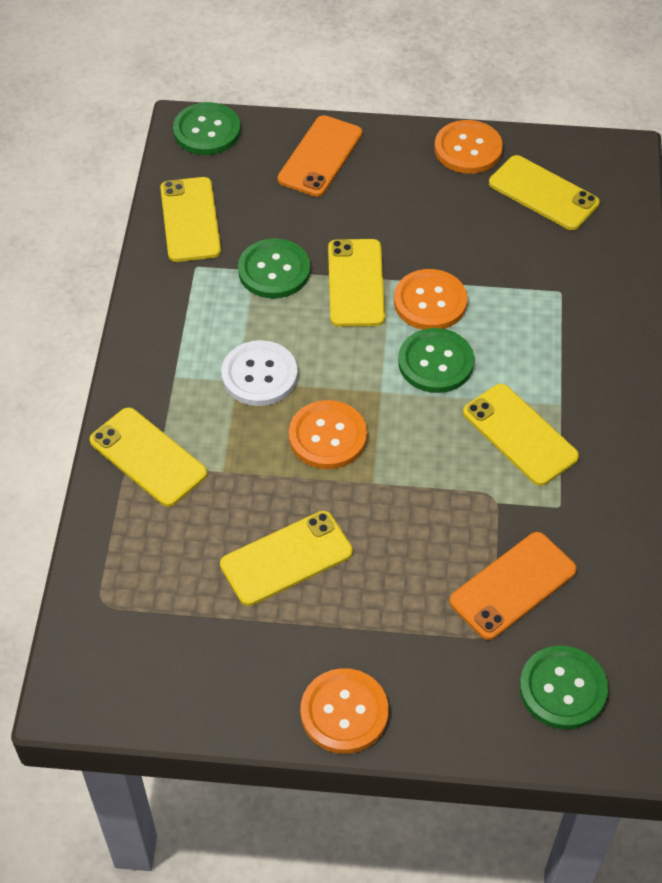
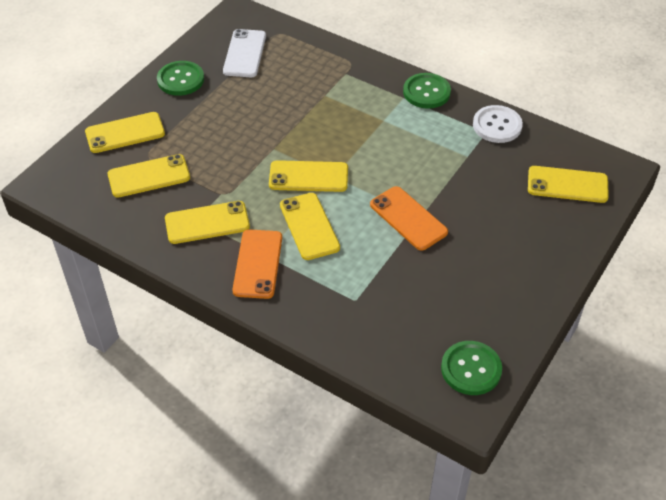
green button: 4 -> 3
orange button: 4 -> 0
white phone: 0 -> 1

